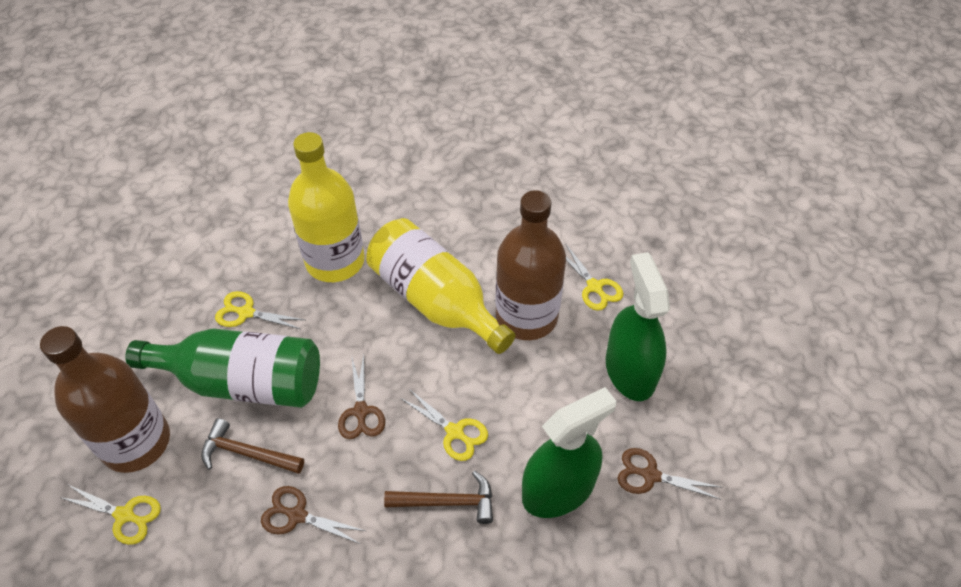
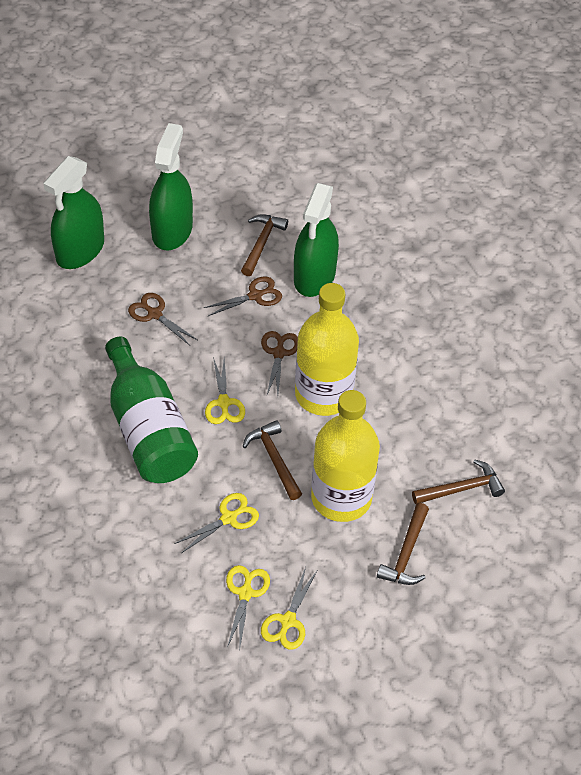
brown bottle: 2 -> 0
brown hammer: 2 -> 4
green spray bottle: 2 -> 3

